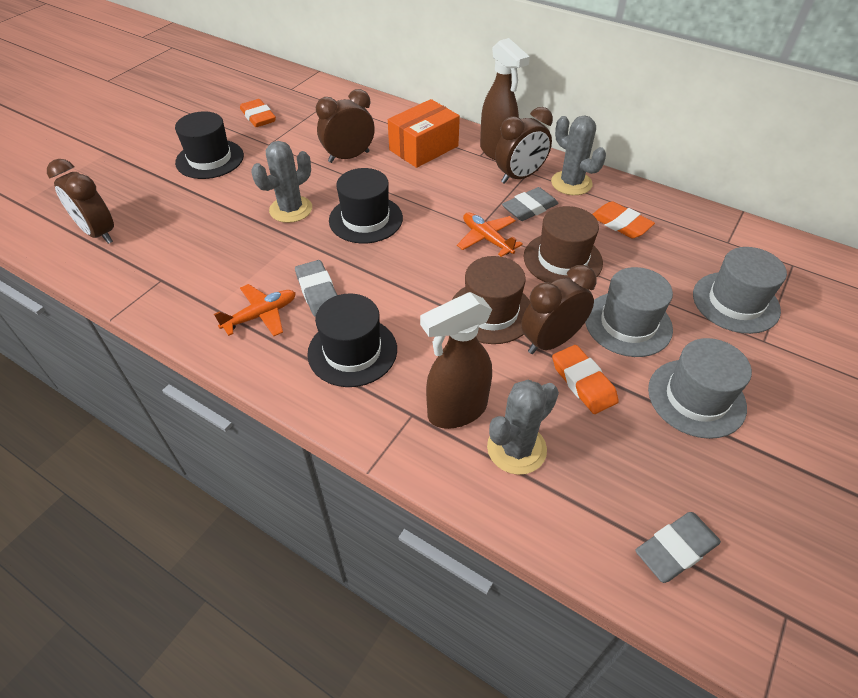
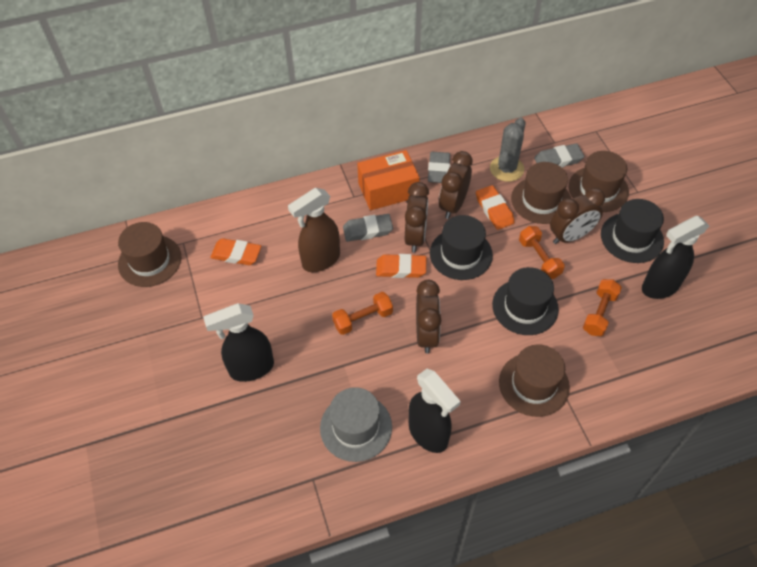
black spray bottle: 0 -> 3
brown hat: 2 -> 4
brown spray bottle: 2 -> 1
grey cactus: 3 -> 1
grey hat: 3 -> 1
orange dumbbell: 0 -> 3
orange plane: 2 -> 0

